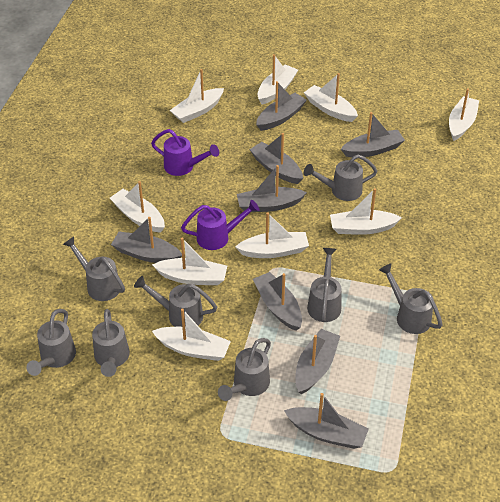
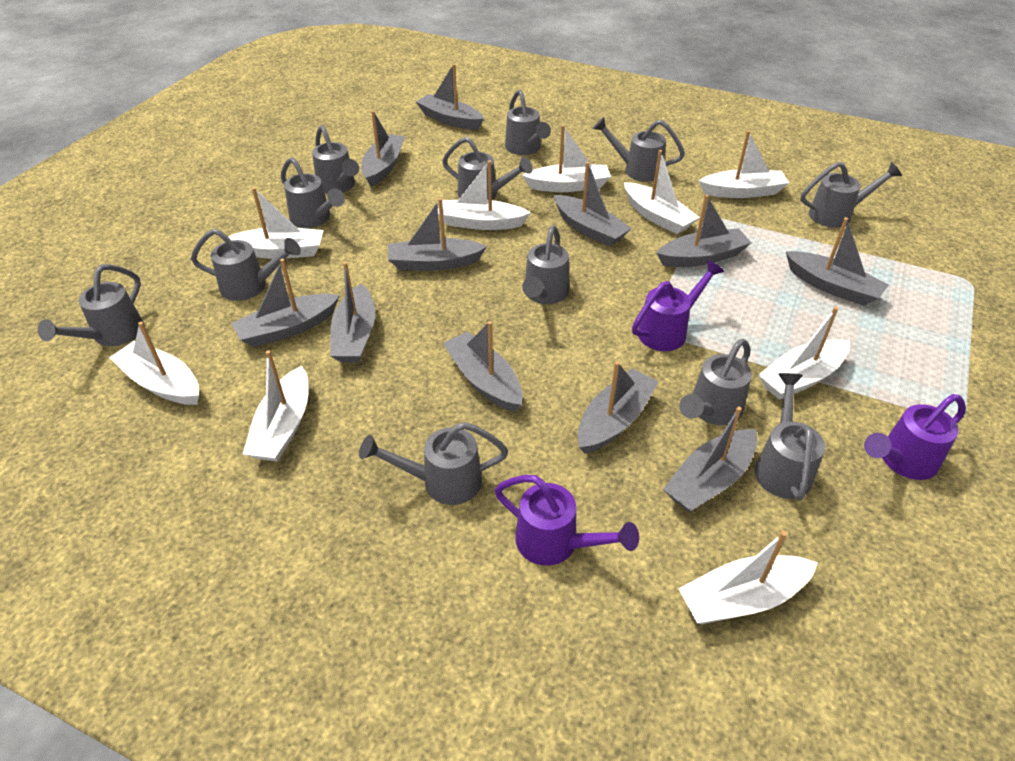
grey boat: 8 -> 11
grey watering can: 8 -> 12
purple watering can: 2 -> 3

